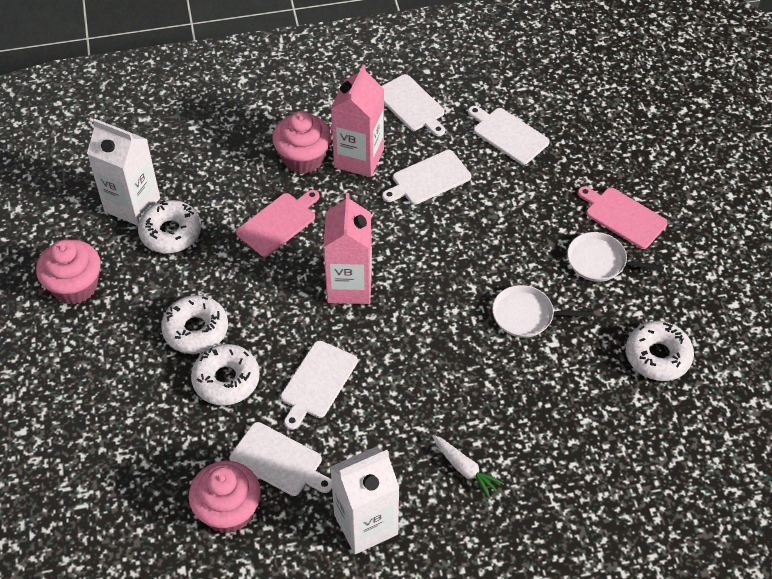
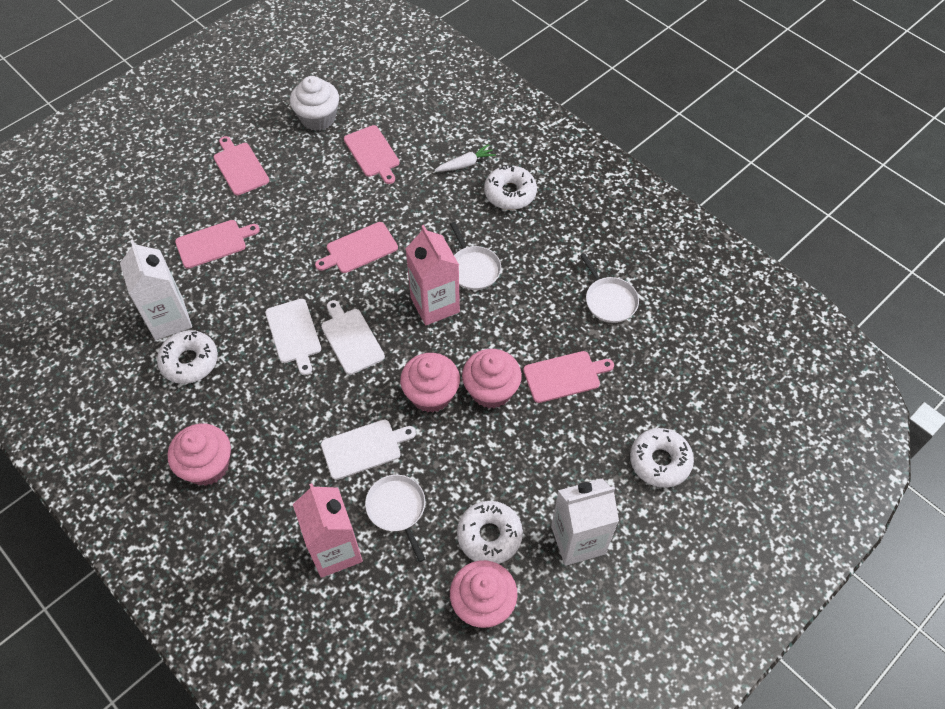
pink cupcake: 3 -> 4
pink cutting board: 2 -> 5
white cupcake: 0 -> 1
white cutting board: 5 -> 3
white pan: 2 -> 3

